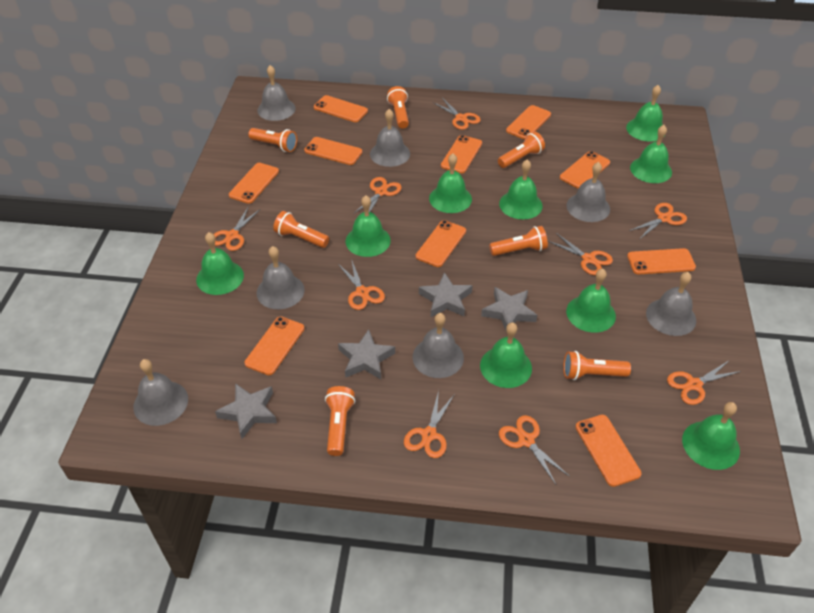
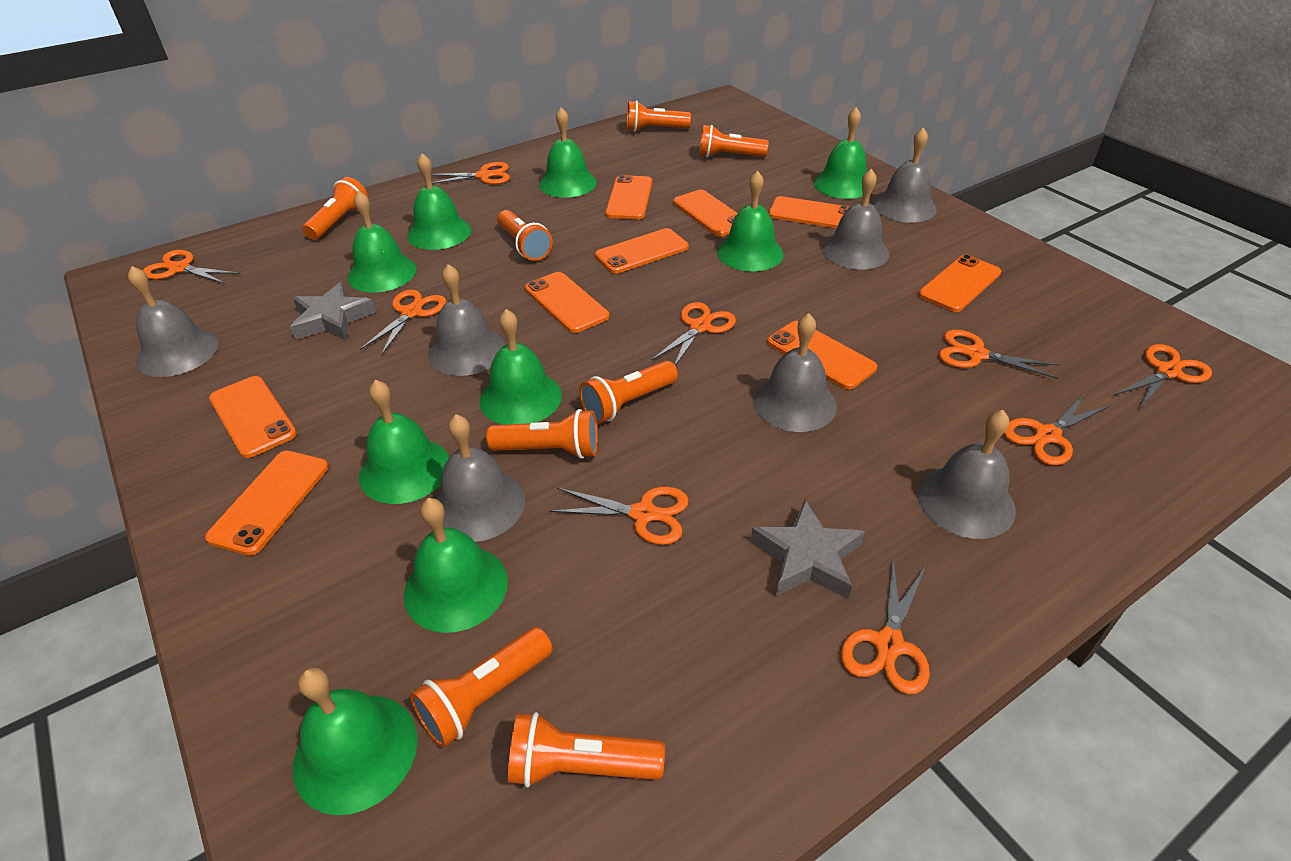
grey star: 4 -> 2
orange flashlight: 7 -> 8
orange phone: 10 -> 9

